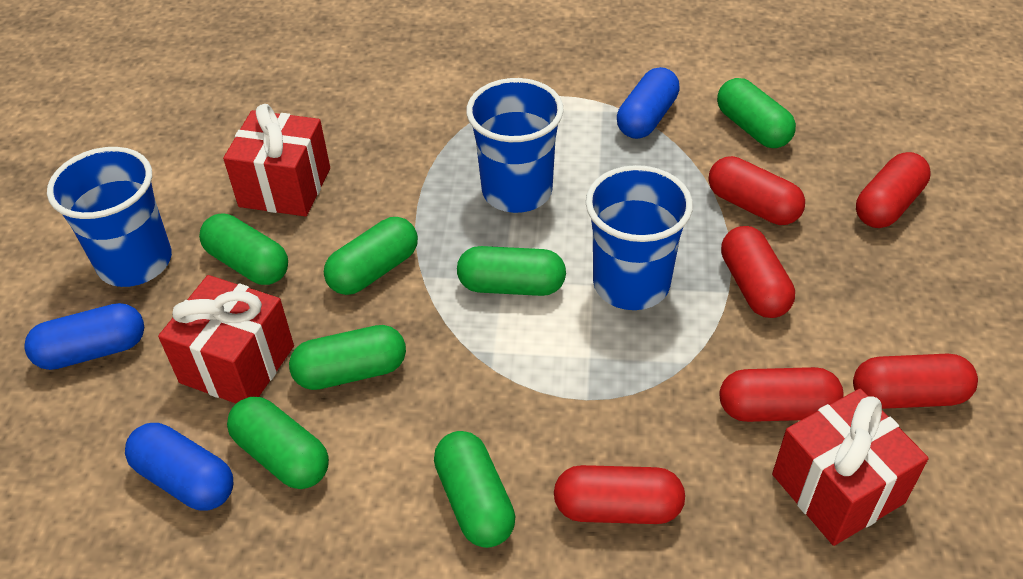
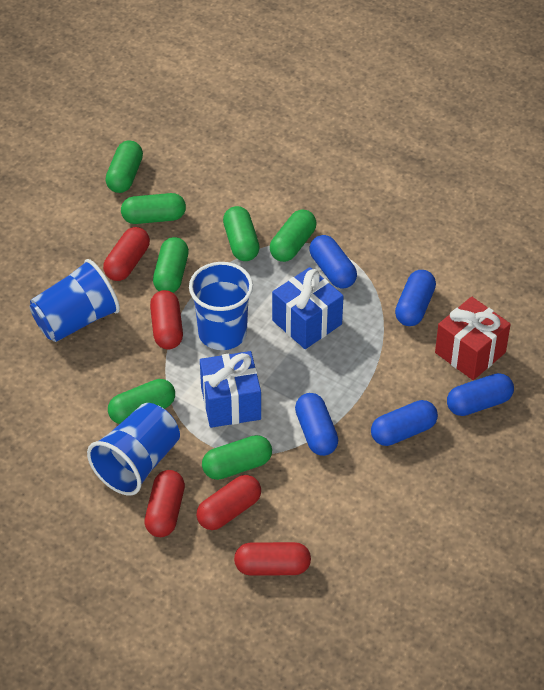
blue capsule: 3 -> 5
blue gift: 0 -> 2
red capsule: 6 -> 5
red gift: 3 -> 1

